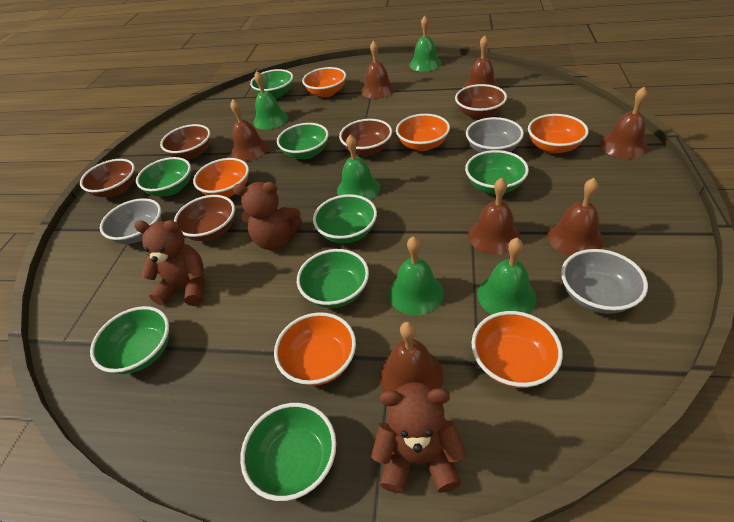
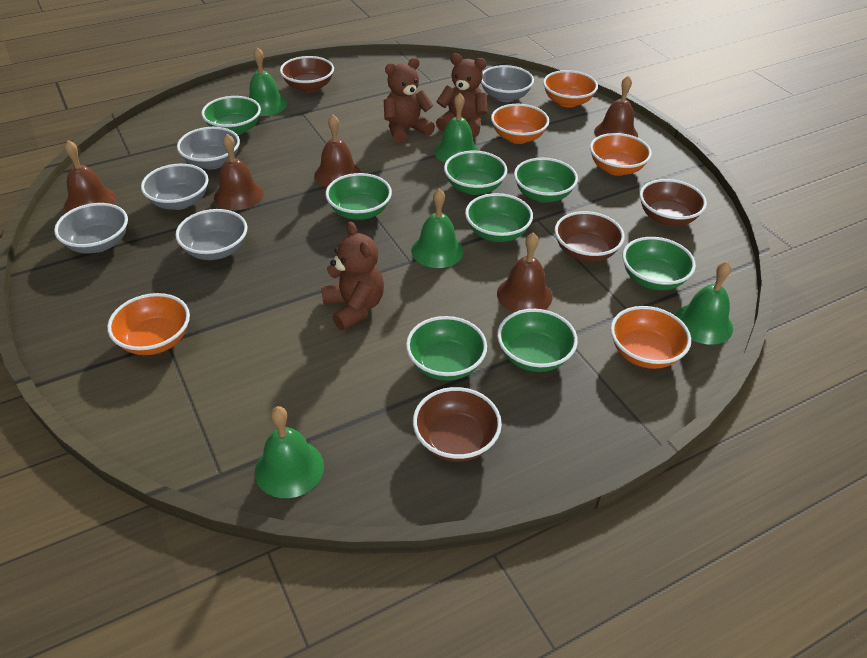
brown bell: 7 -> 5
brown bowl: 5 -> 4
grey bowl: 3 -> 5
orange bowl: 6 -> 5

